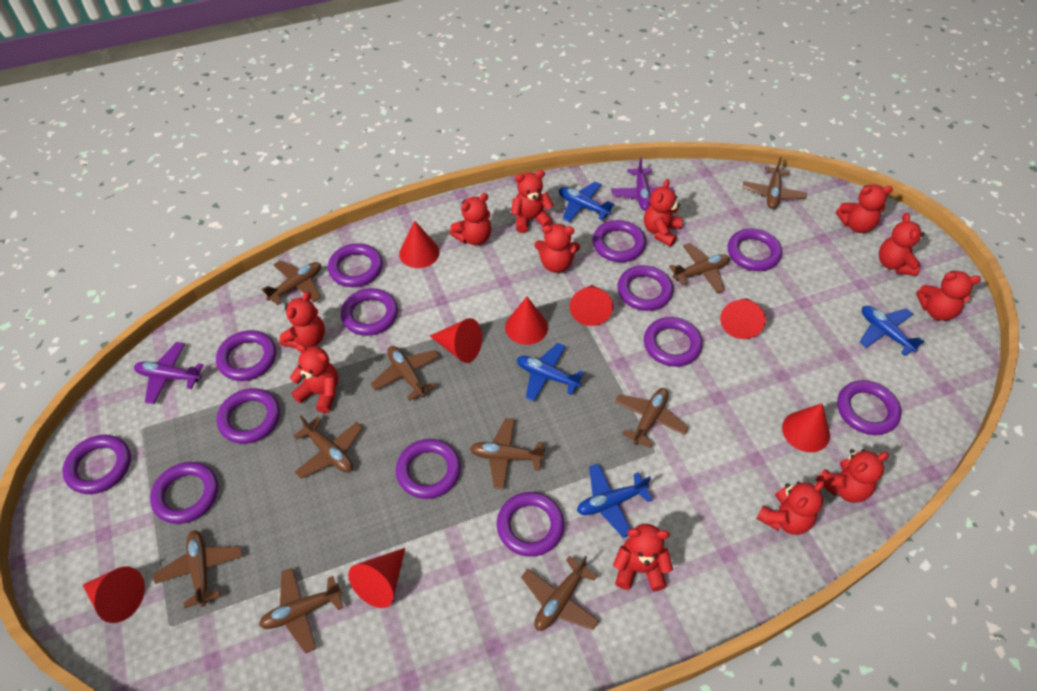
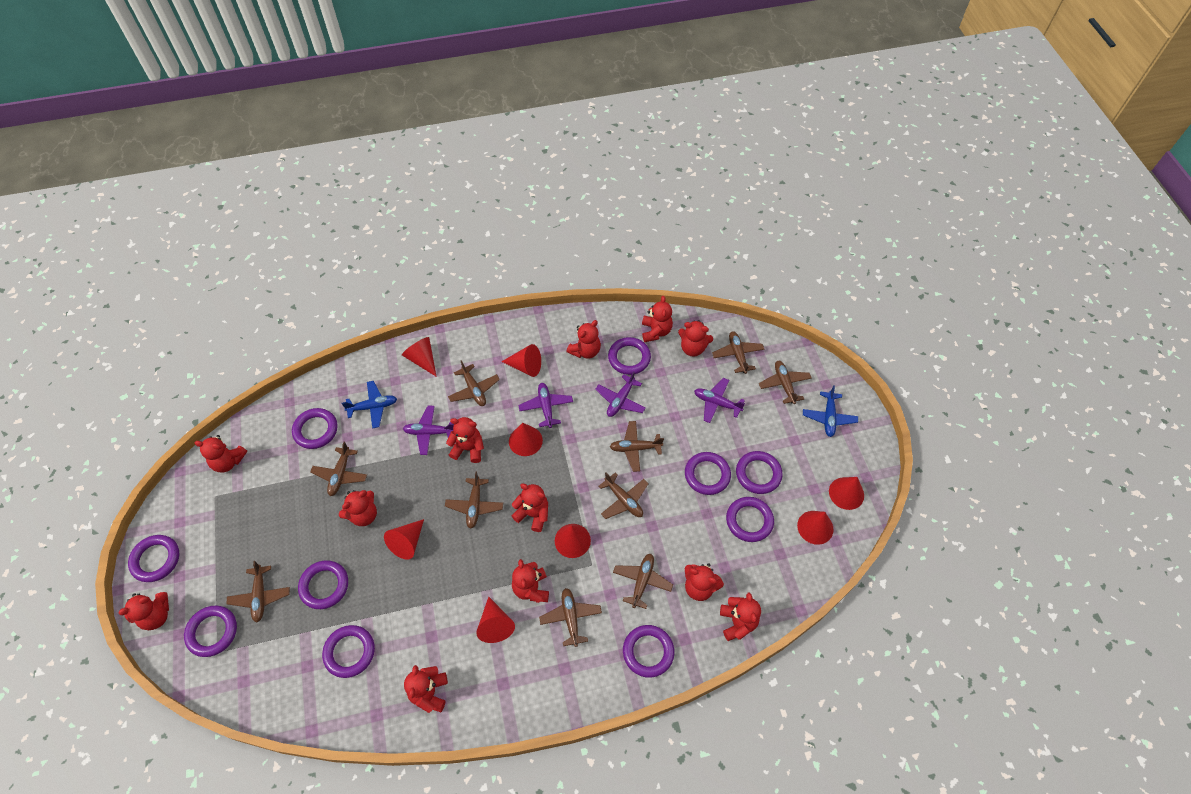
blue plane: 4 -> 2
purple plane: 2 -> 4
purple ring: 13 -> 10

